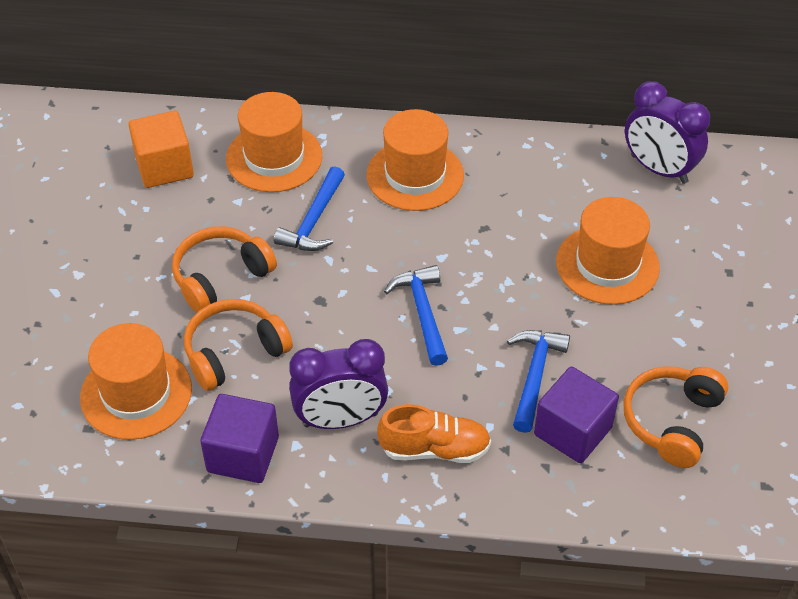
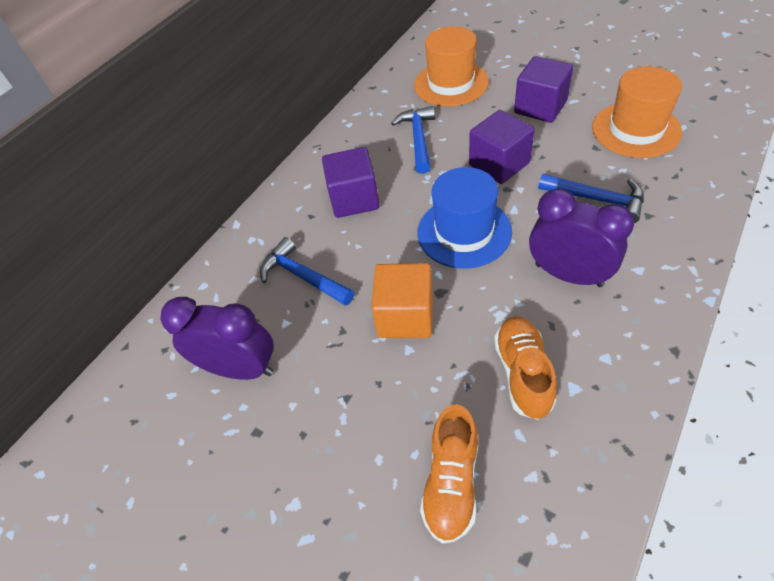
blue hat: 0 -> 1
orange hat: 4 -> 2
orange headphones: 3 -> 0
orange shoe: 1 -> 2
purple cube: 2 -> 3

